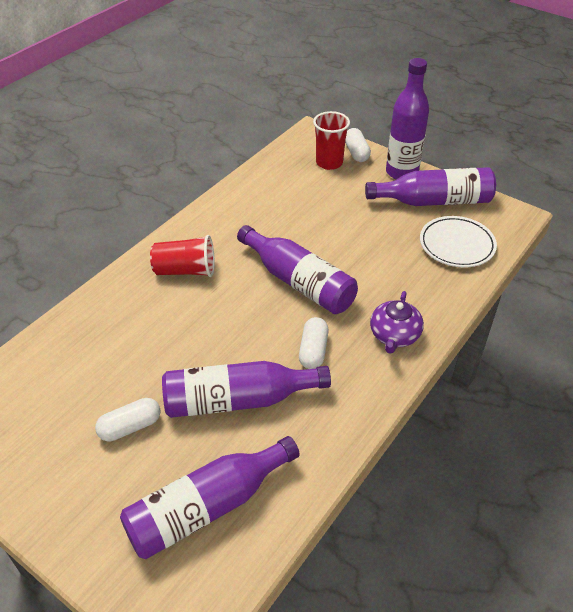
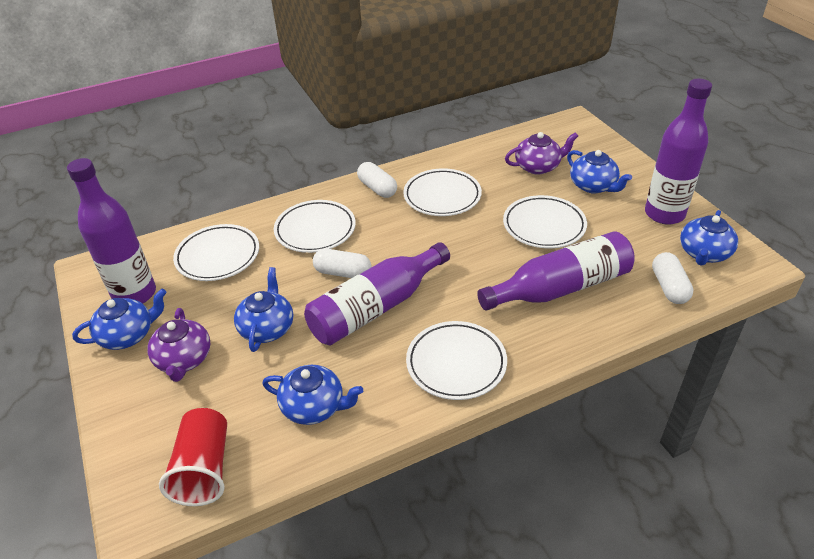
blue teapot: 0 -> 5
purple bottle: 5 -> 4
purple teapot: 1 -> 2
red cup: 2 -> 1
white plate: 1 -> 5

